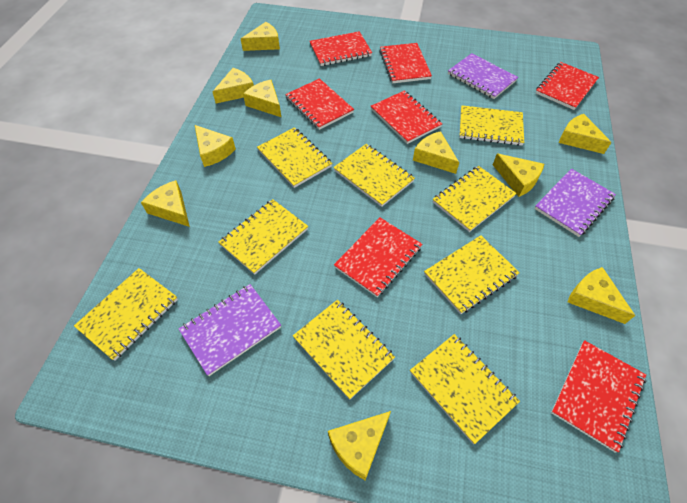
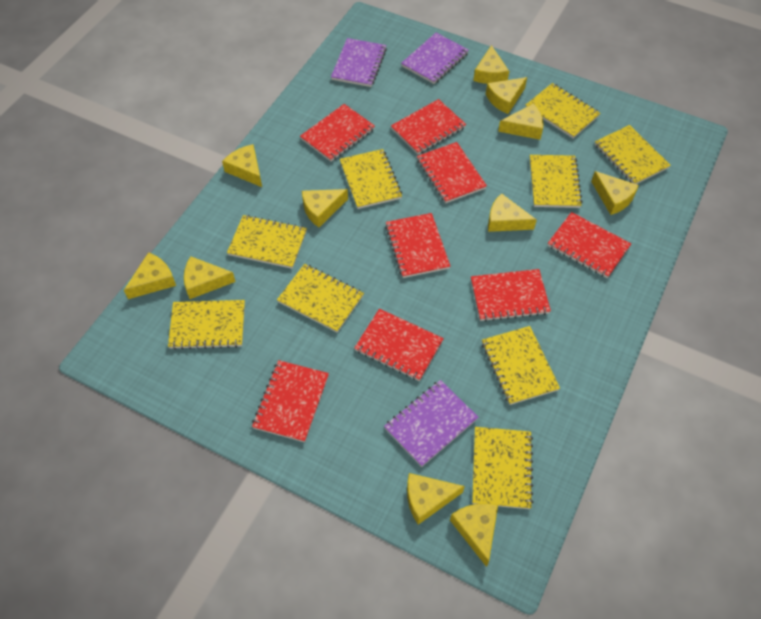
red notebook: 7 -> 8
yellow cheese: 10 -> 11

